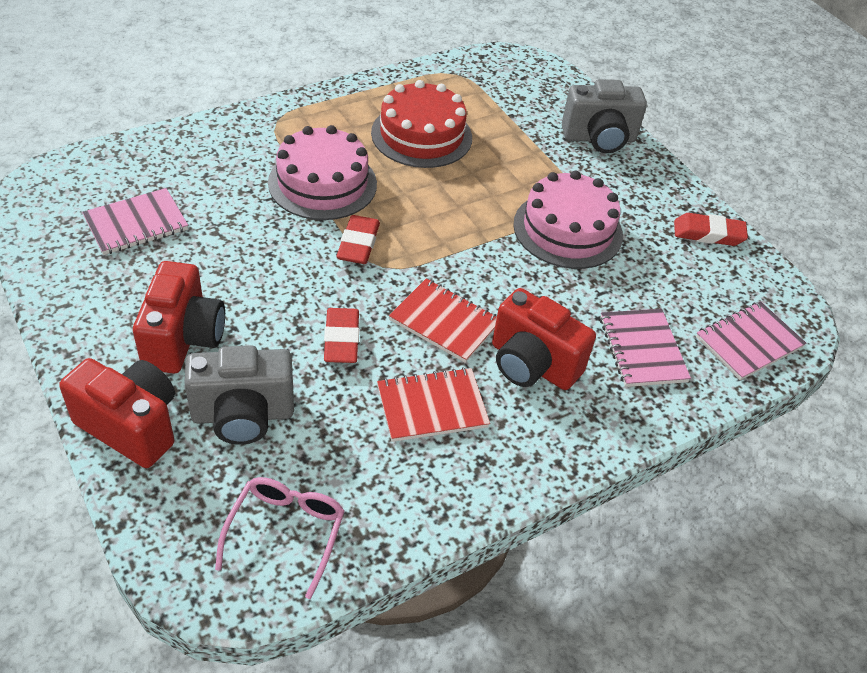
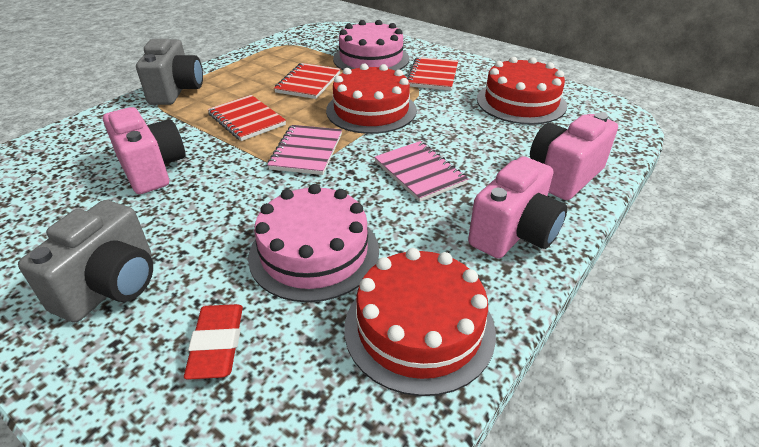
pink camera: 0 -> 3
pink glasses: 1 -> 0
pink notebook: 3 -> 2
red cake: 1 -> 3
red camera: 3 -> 0
red eraser: 3 -> 1
red notebook: 2 -> 3

